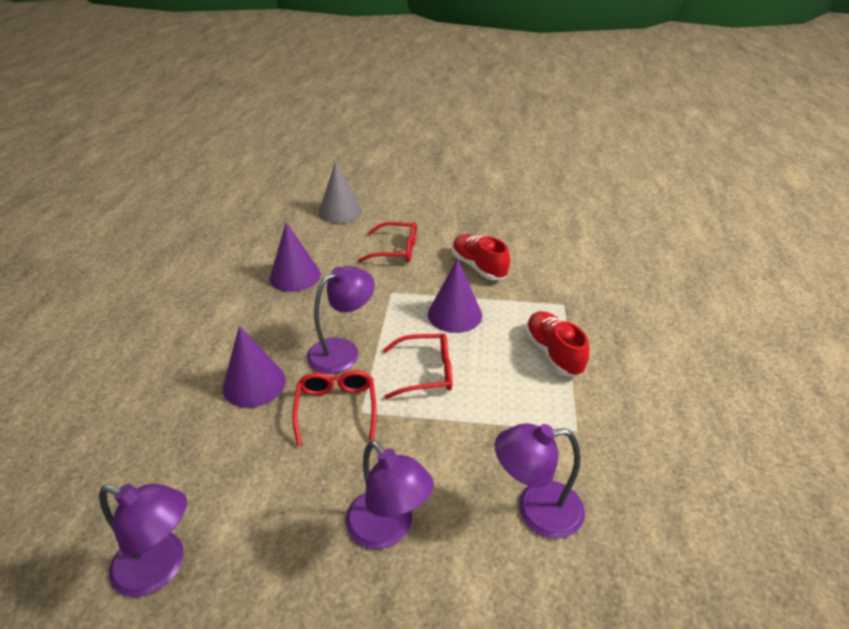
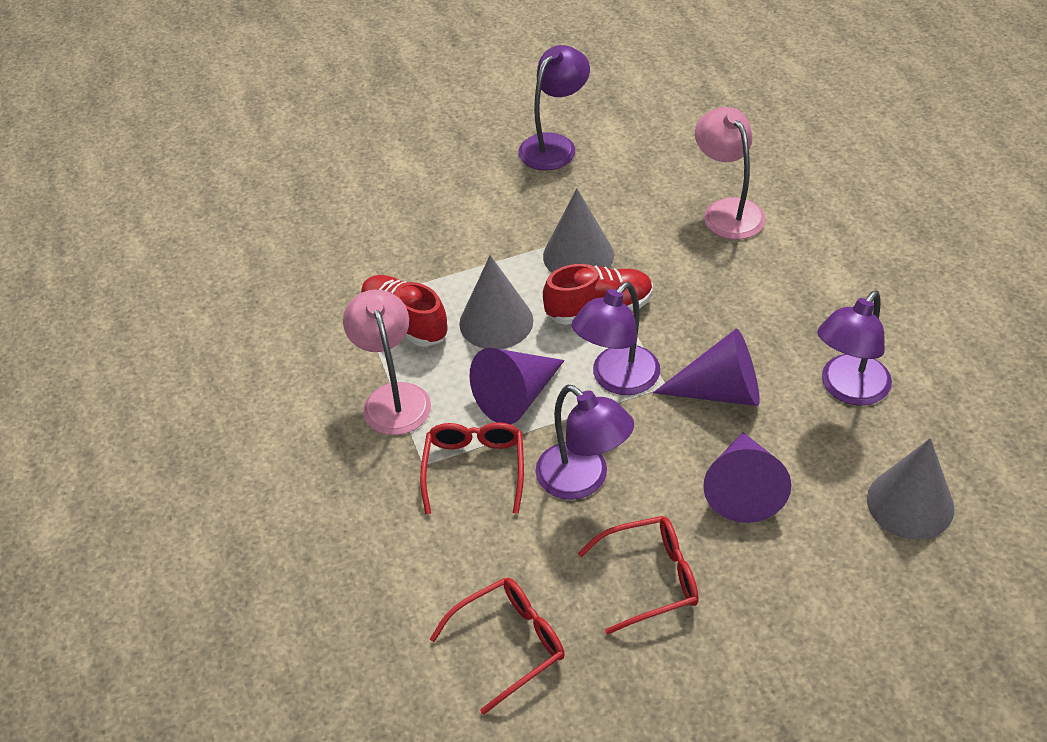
grey cone: 1 -> 3
pink lamp: 0 -> 2

